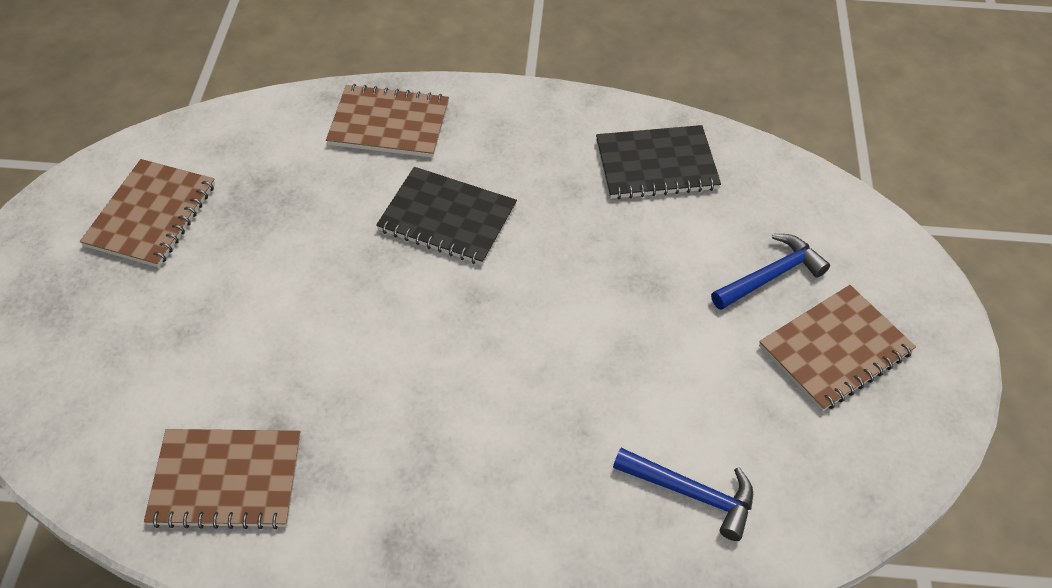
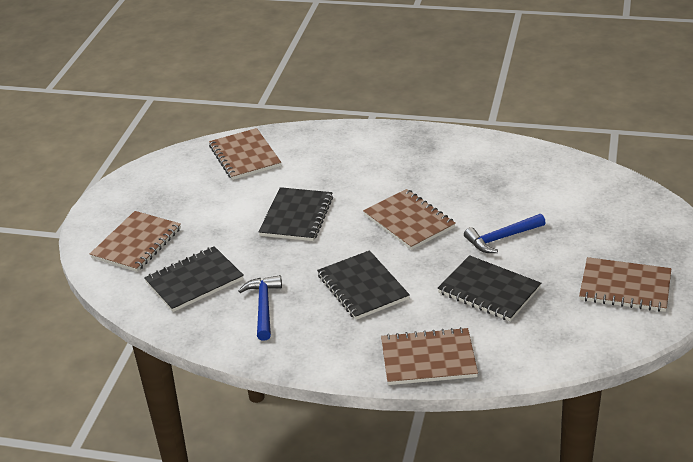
black notebook: 2 -> 4
brown notebook: 4 -> 5

